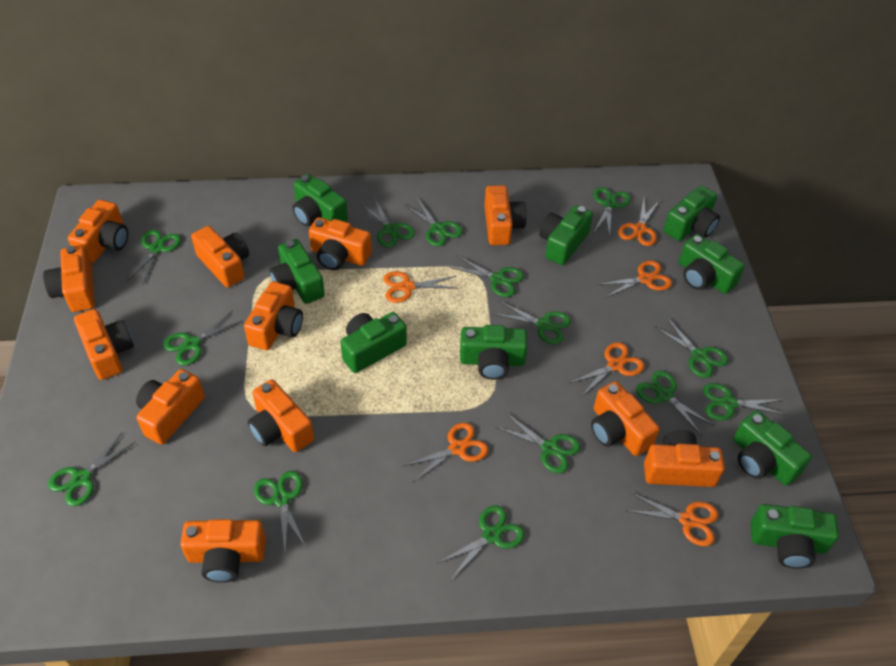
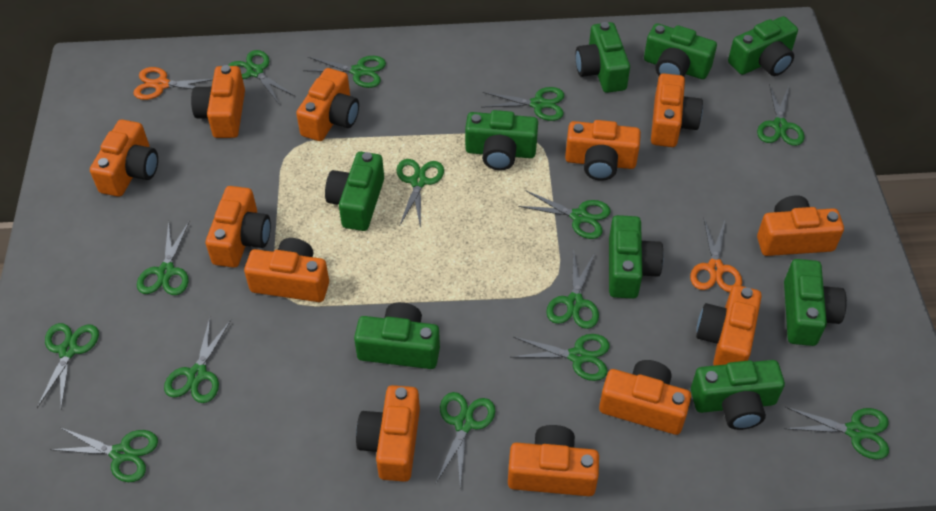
orange scissors: 6 -> 2

